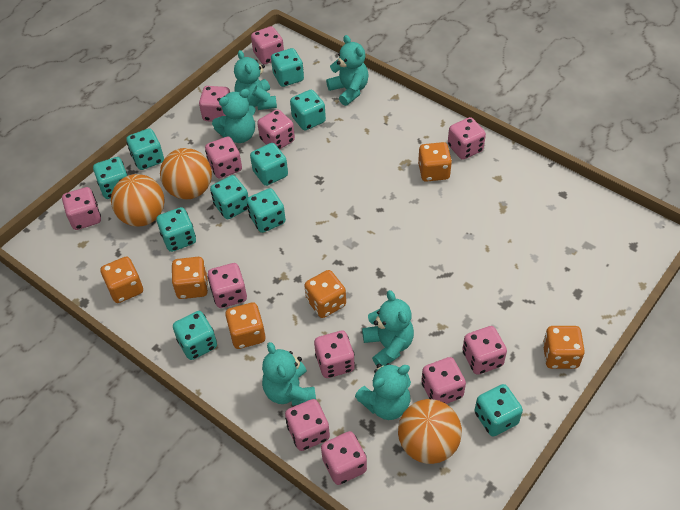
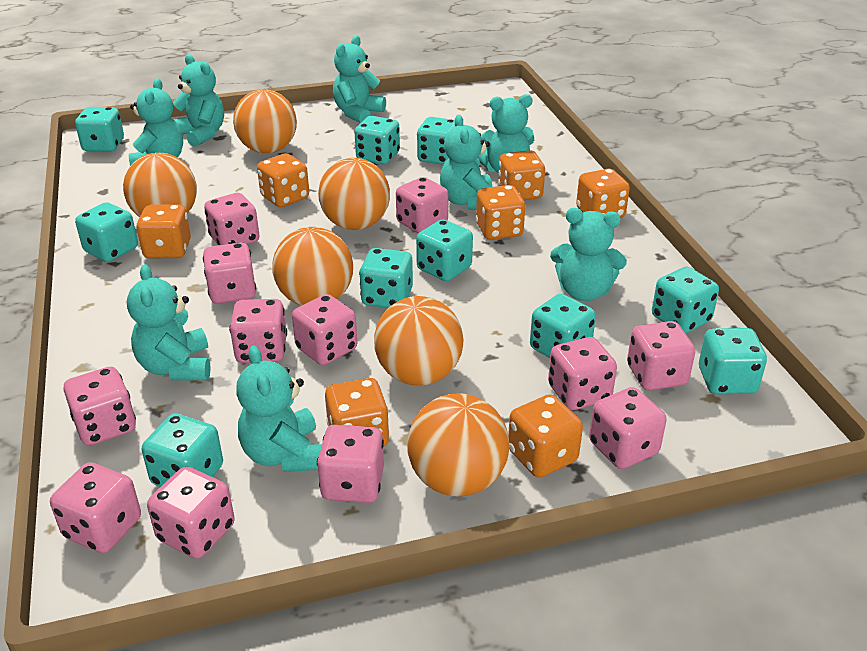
orange ball: 3 -> 6
orange dice: 6 -> 7
turquoise teddy bear: 6 -> 8

